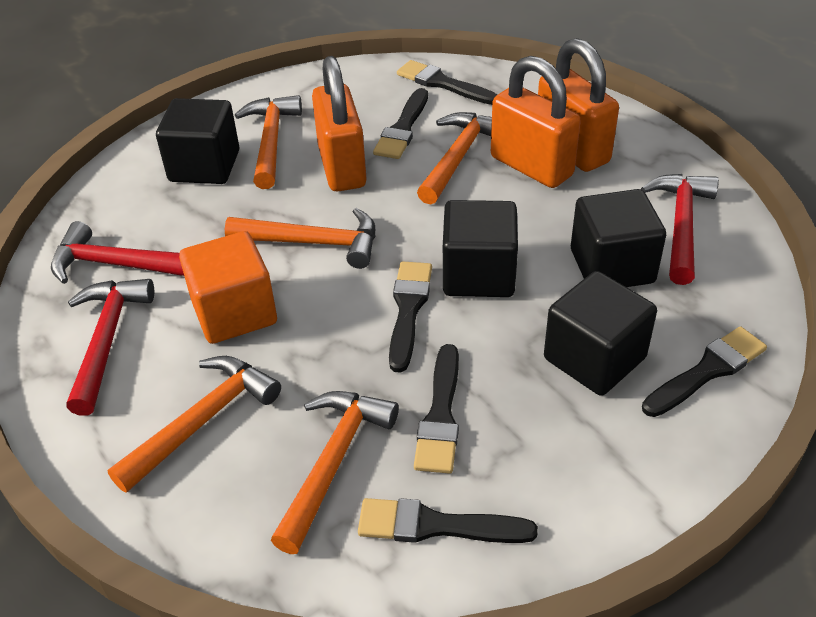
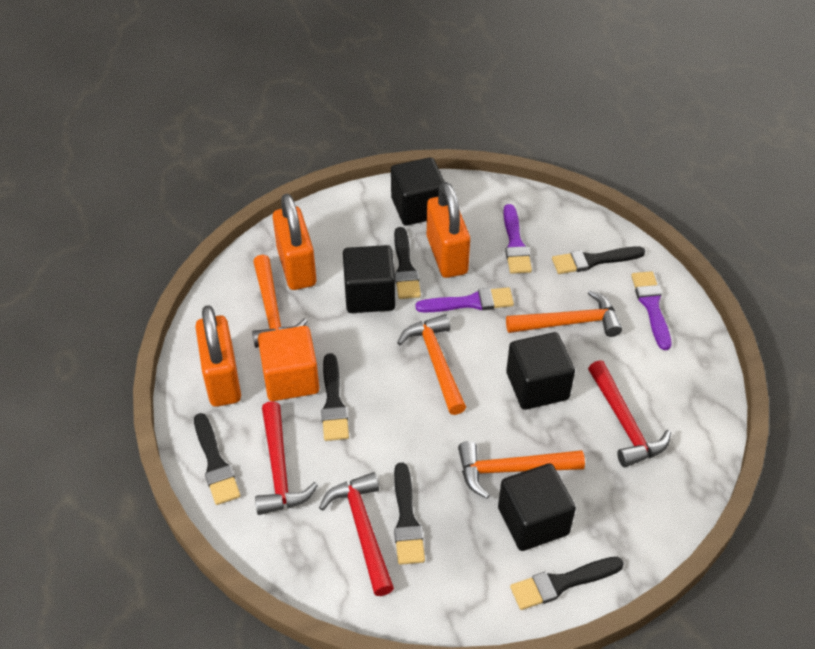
orange hammer: 5 -> 4
purple brush: 0 -> 3

